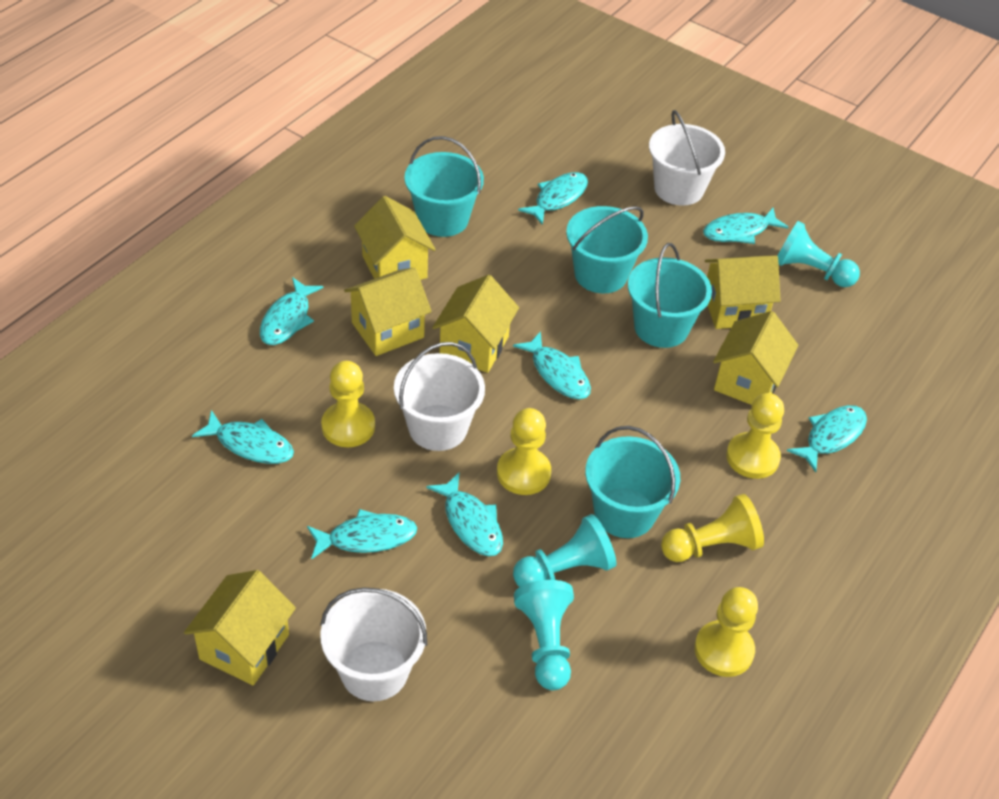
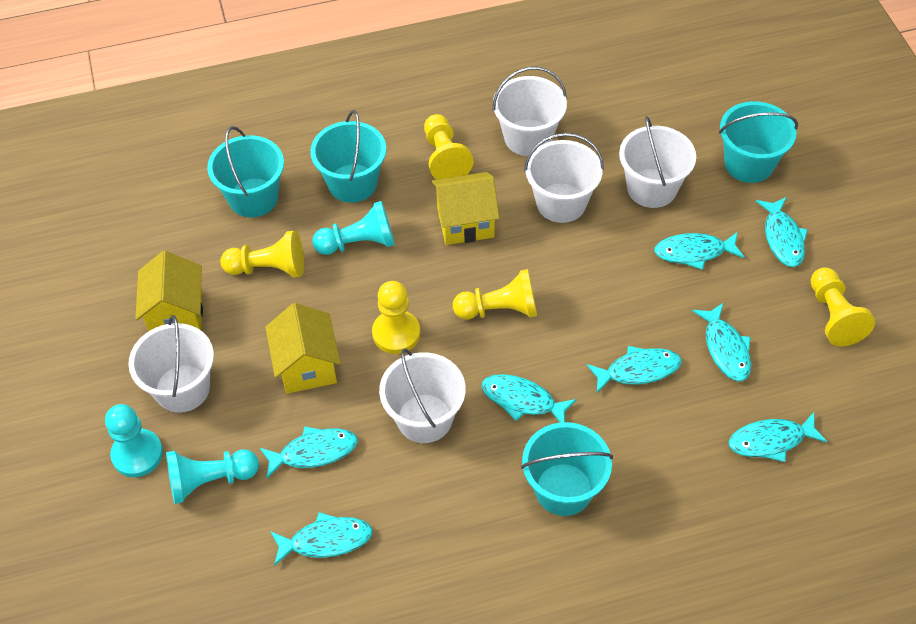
white bucket: 3 -> 5
yellow house: 6 -> 3

